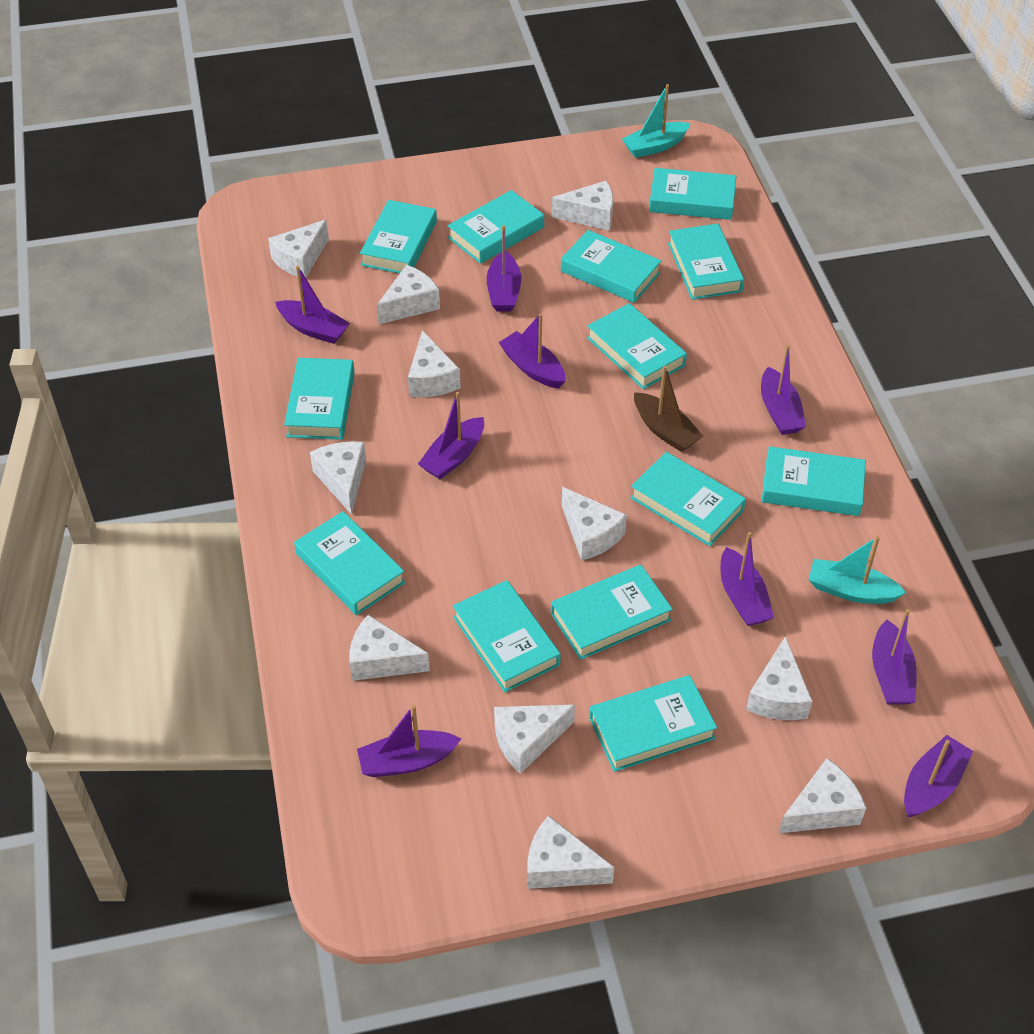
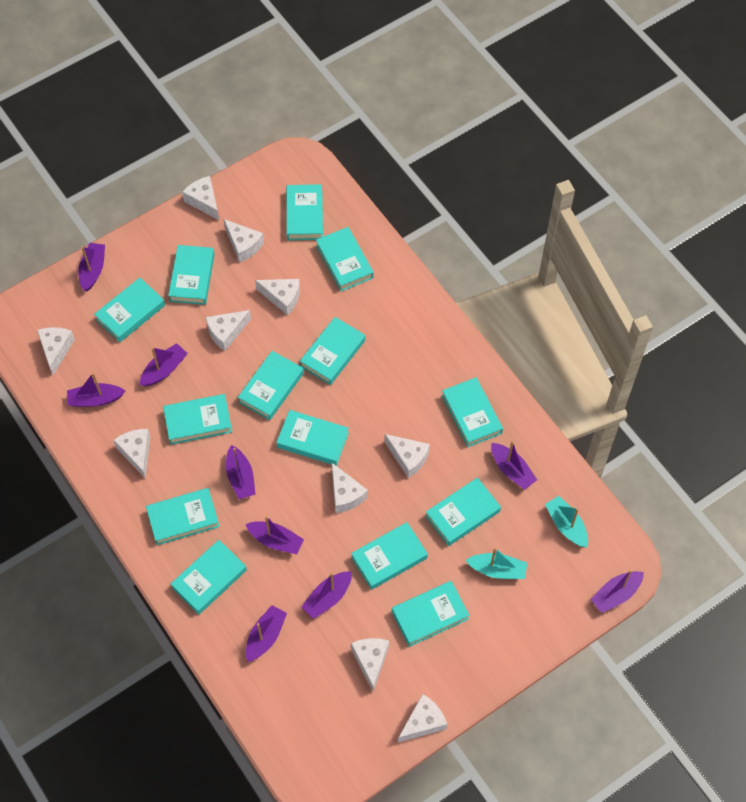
brown boat: 1 -> 0
turquoise book: 13 -> 14
white cheese: 11 -> 10

